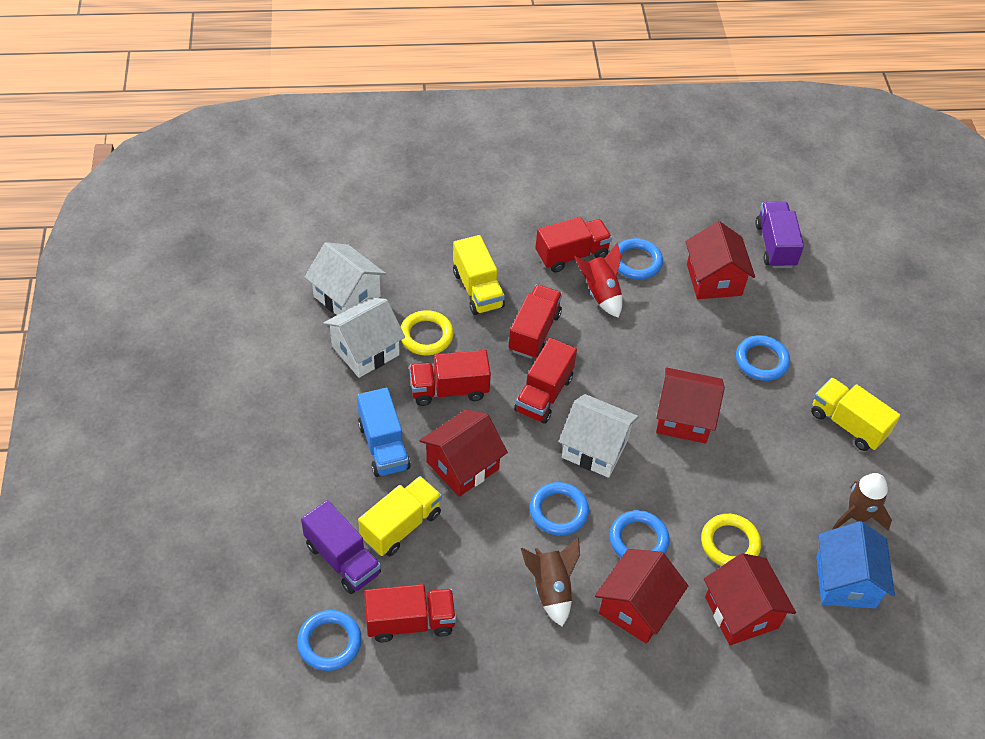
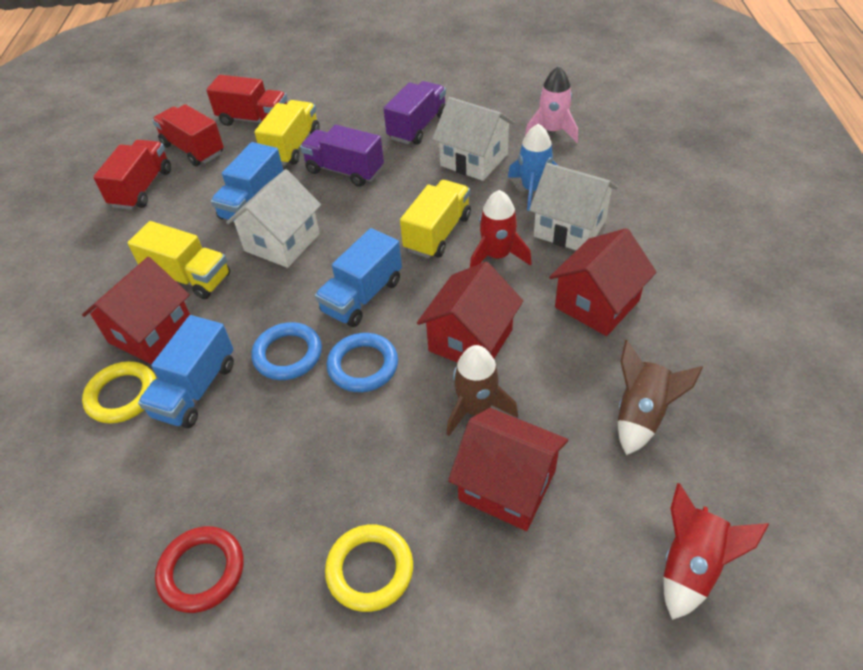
blue house: 1 -> 0
blue ring: 5 -> 2
blue rocket: 0 -> 1
blue truck: 1 -> 3
pink rocket: 0 -> 1
red house: 5 -> 4
red ring: 0 -> 1
red rocket: 1 -> 2
red truck: 5 -> 3

